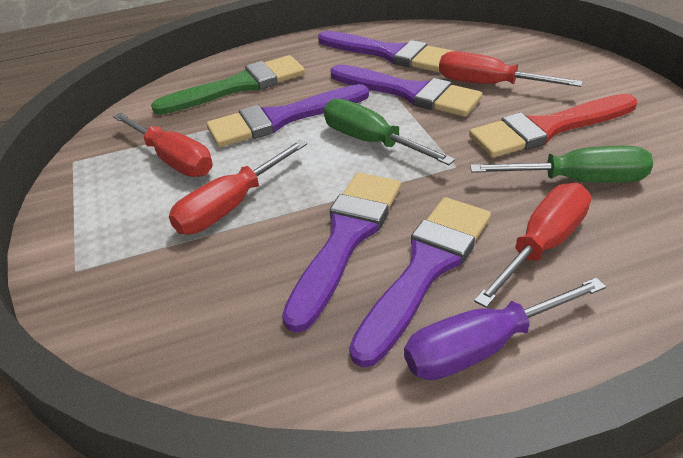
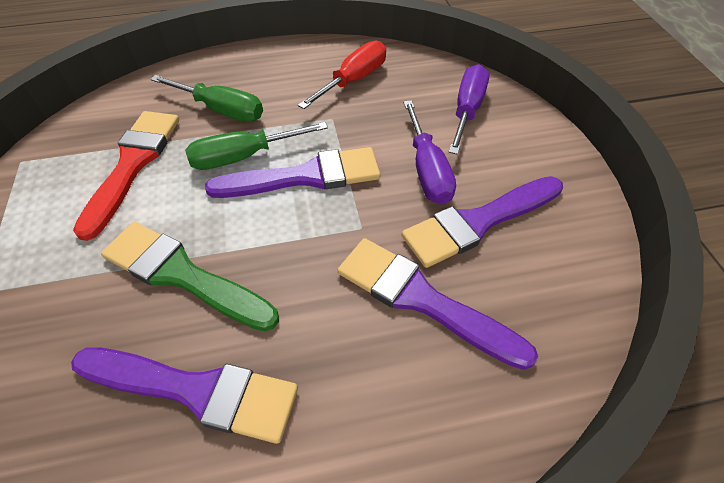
purple brush: 5 -> 4
purple screwdriver: 1 -> 2
red screwdriver: 4 -> 1

